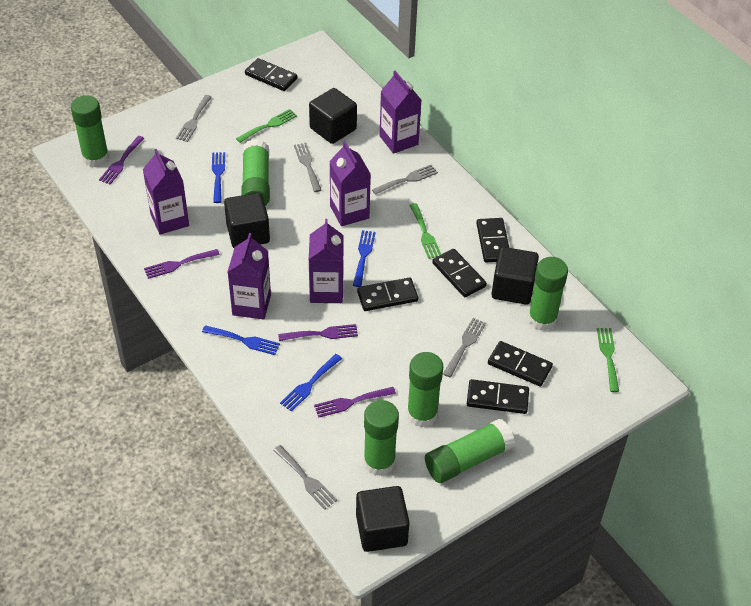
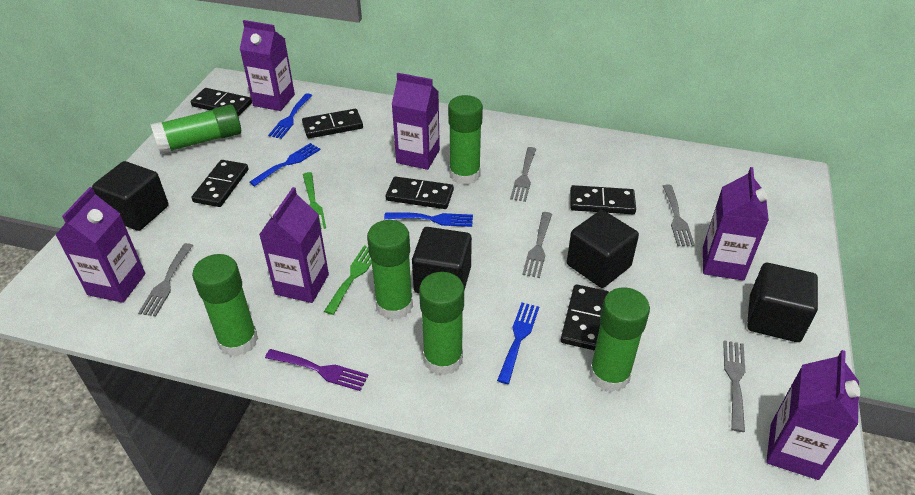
green fork: 3 -> 2
purple carton: 5 -> 6
purple fork: 4 -> 1

